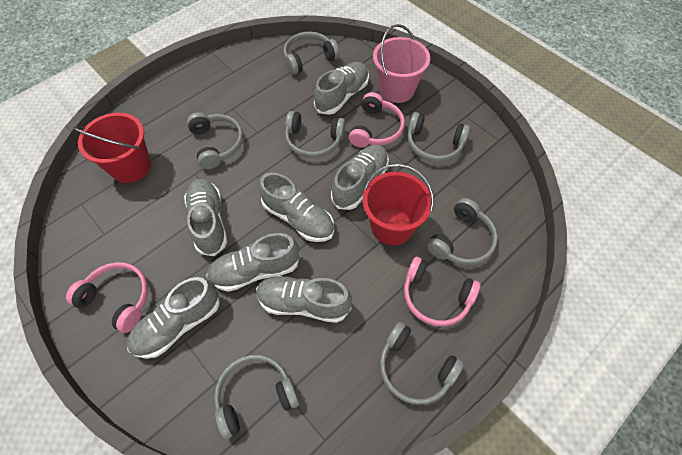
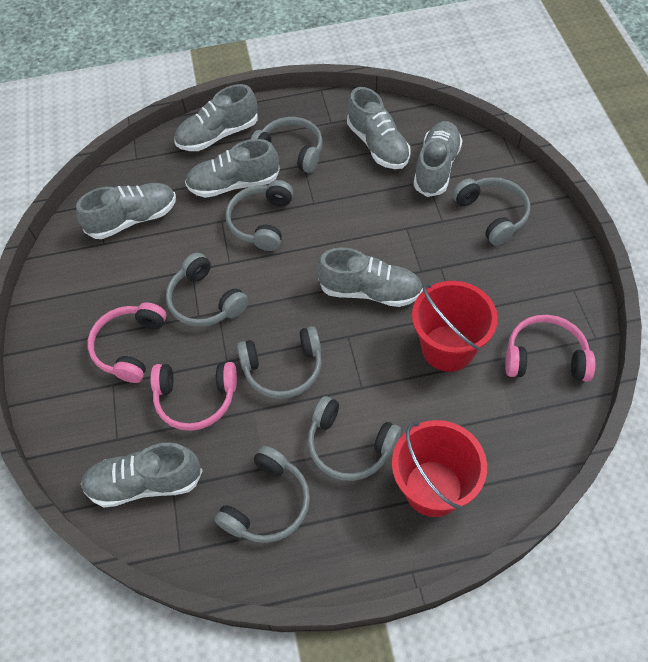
pink bucket: 1 -> 0

